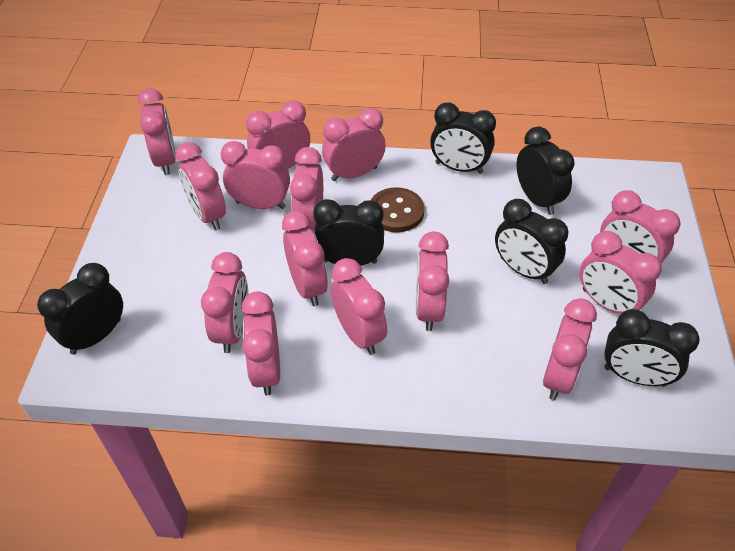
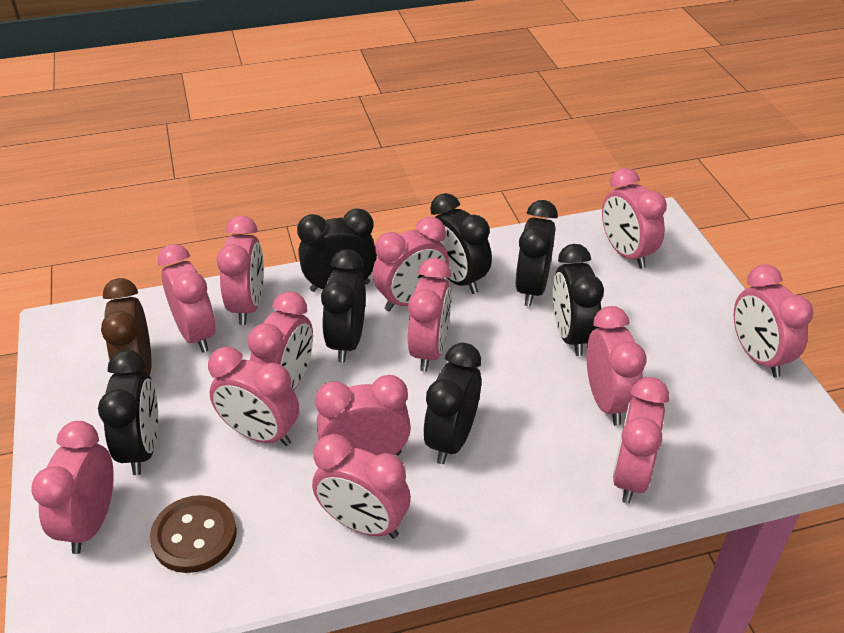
black clock: 6 -> 7
brown clock: 0 -> 1
pink clock: 14 -> 13

